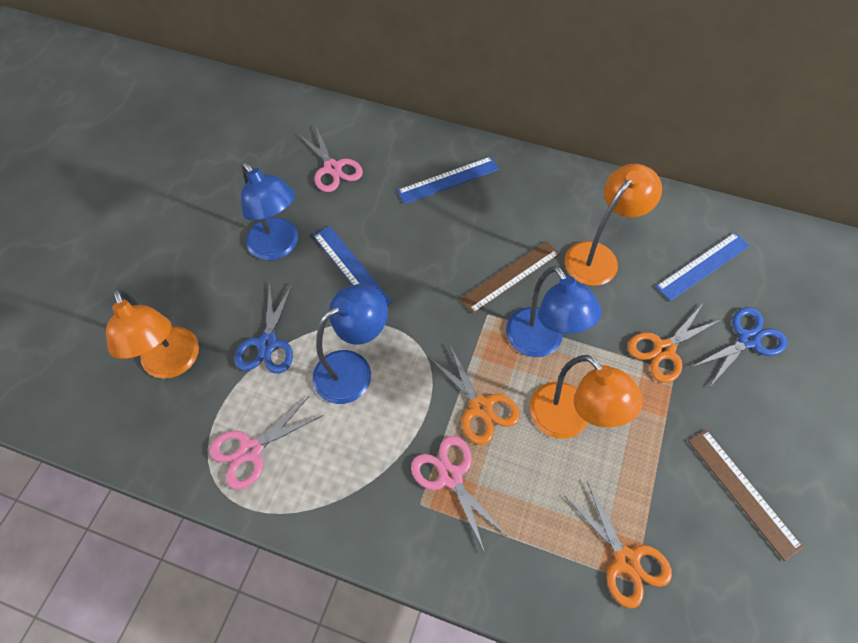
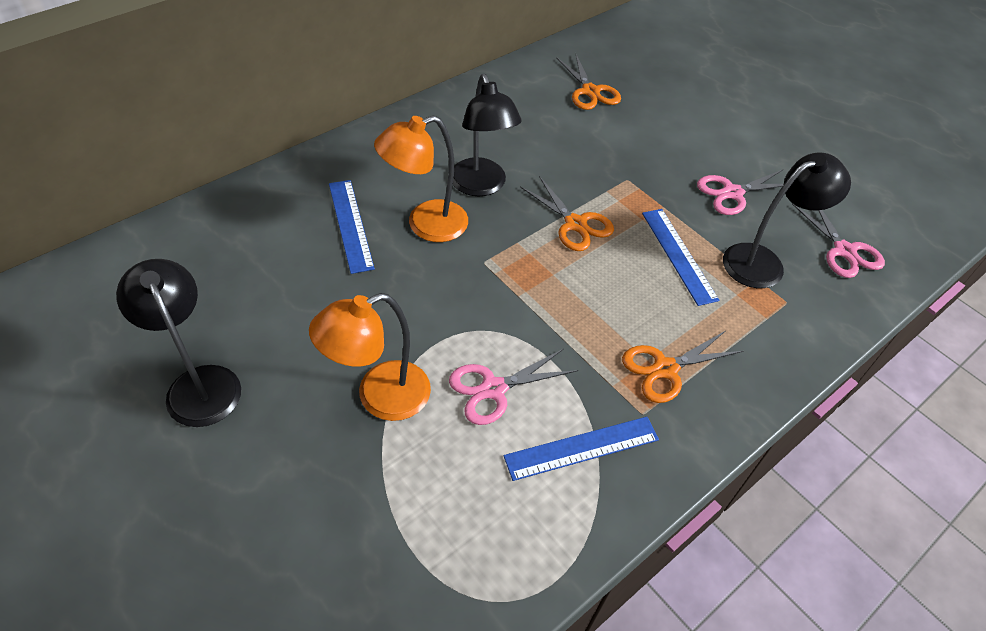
black lamp: 0 -> 3
blue lamp: 3 -> 0
blue scissors: 2 -> 0
brown ruler: 2 -> 0
orange lamp: 3 -> 2

